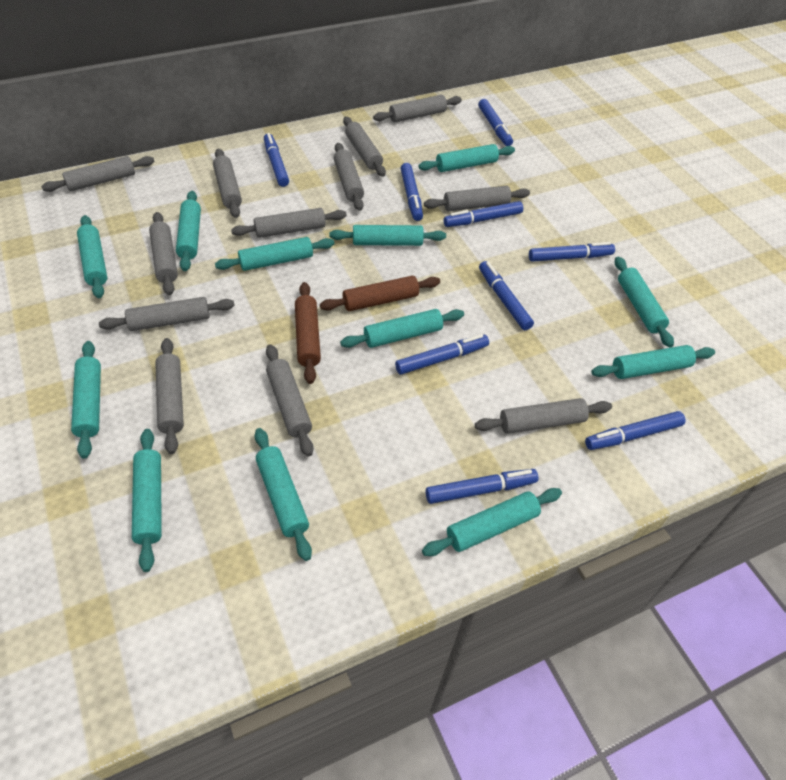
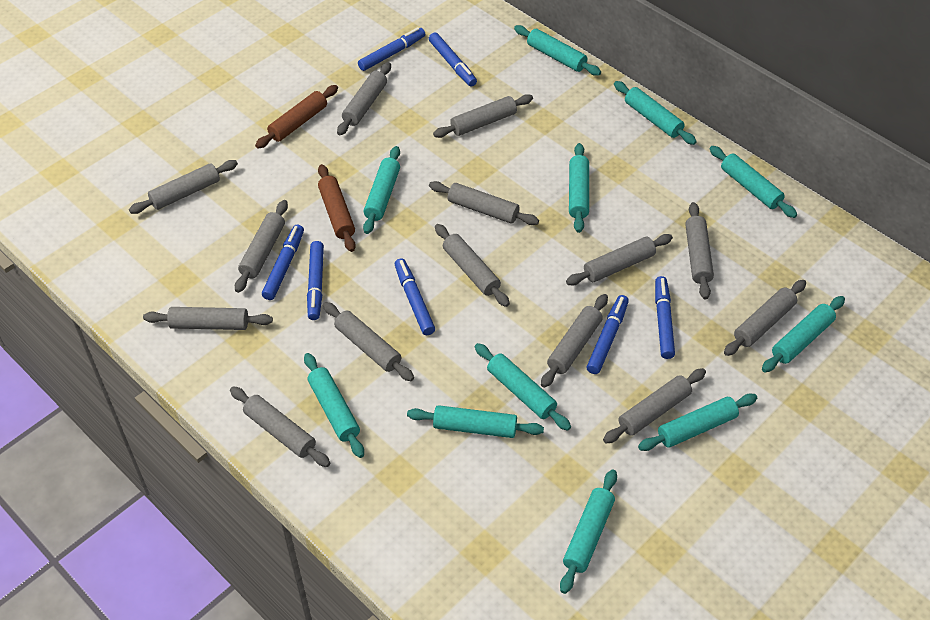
blue marker: 9 -> 7
grey rolling pin: 12 -> 14
turquoise rolling pin: 12 -> 11

